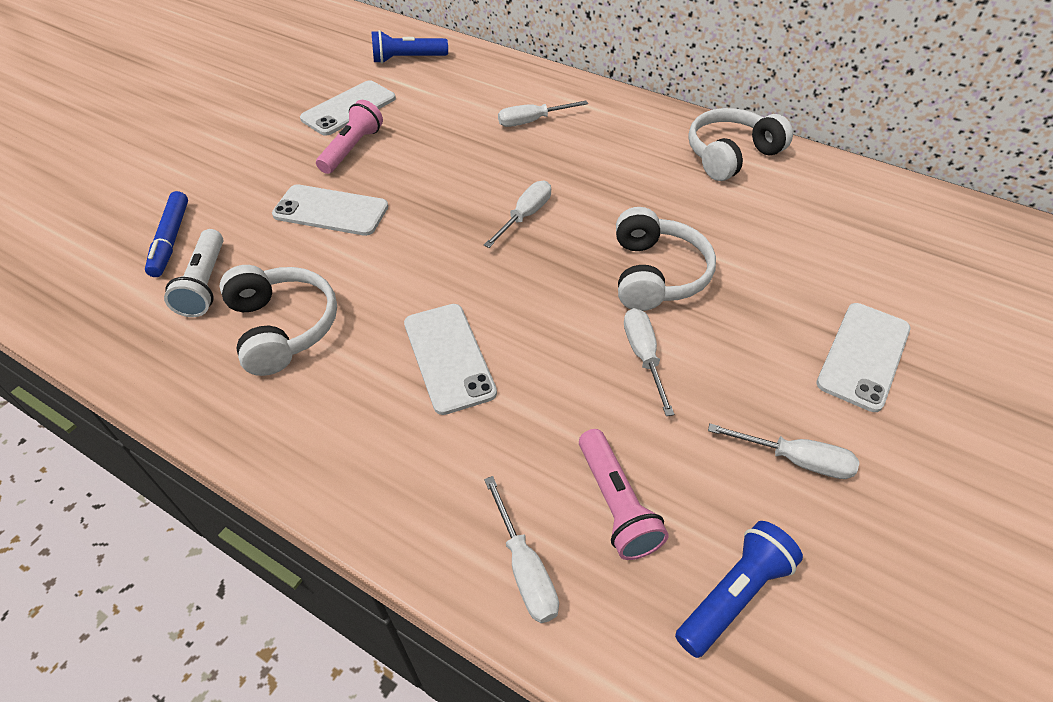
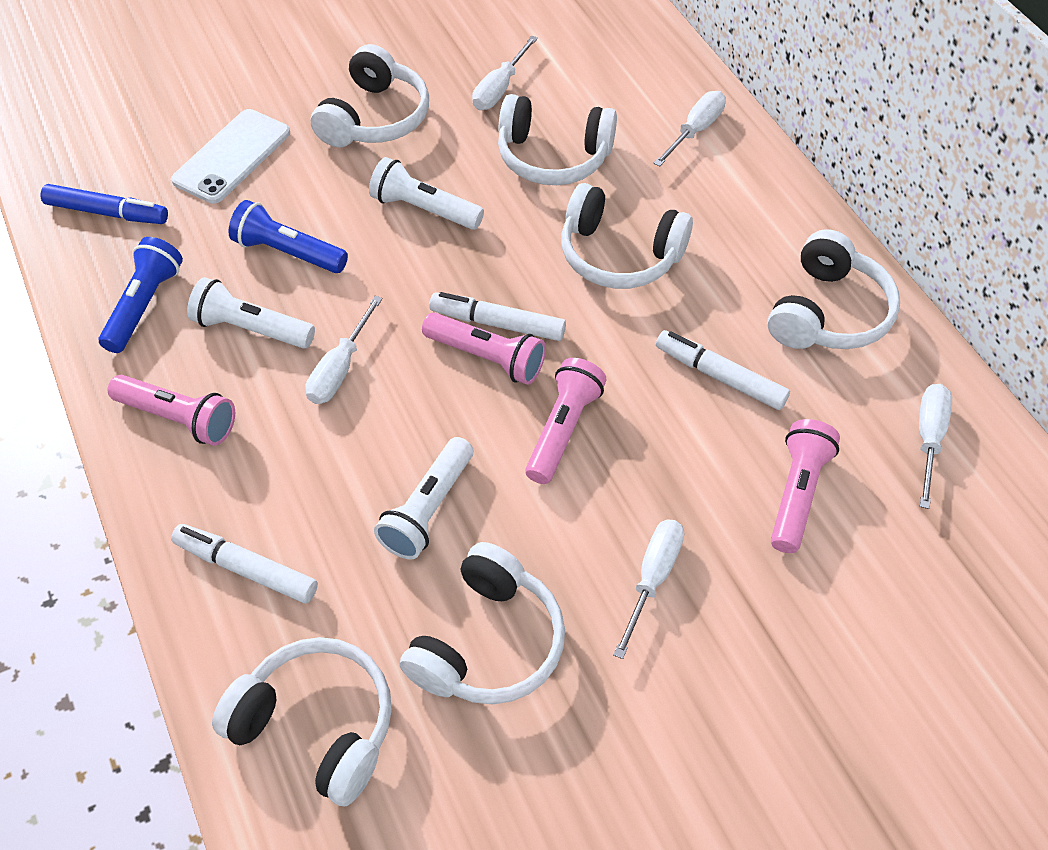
pink flashlight: 2 -> 4
white flashlight: 1 -> 3
white headphones: 3 -> 6
white marker: 0 -> 3
white phone: 4 -> 1

